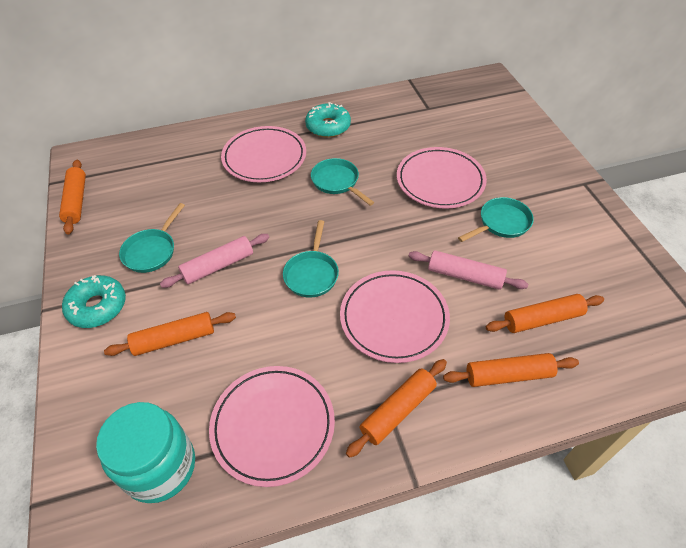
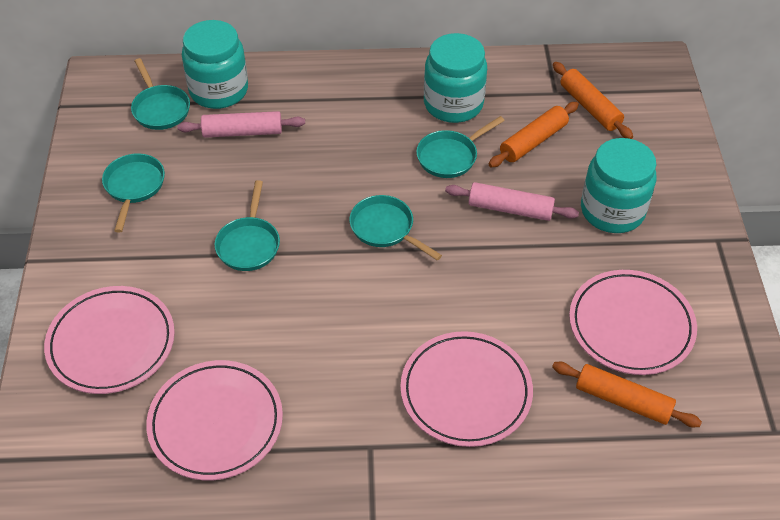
orange rolling pin: 5 -> 3
turquoise donut: 2 -> 0
turquoise jar: 1 -> 3
turquoise pan: 4 -> 5

